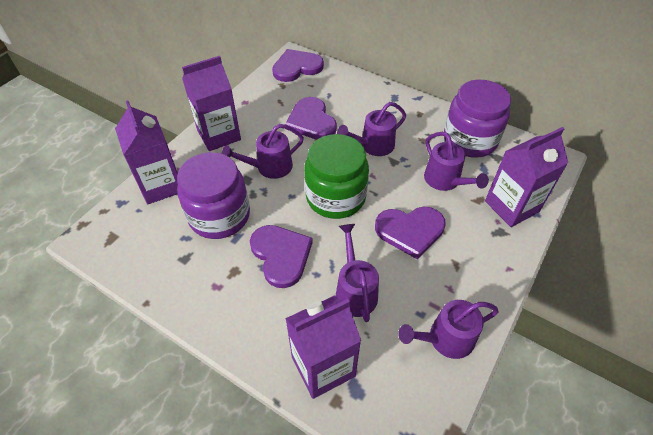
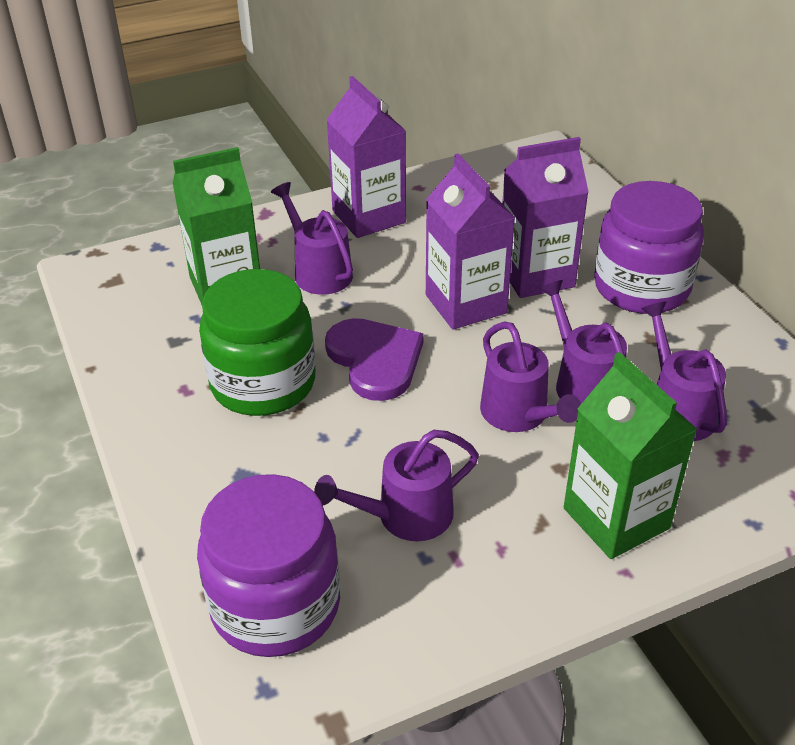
green carton: 0 -> 2
purple carton: 4 -> 3
purple heart: 4 -> 1

